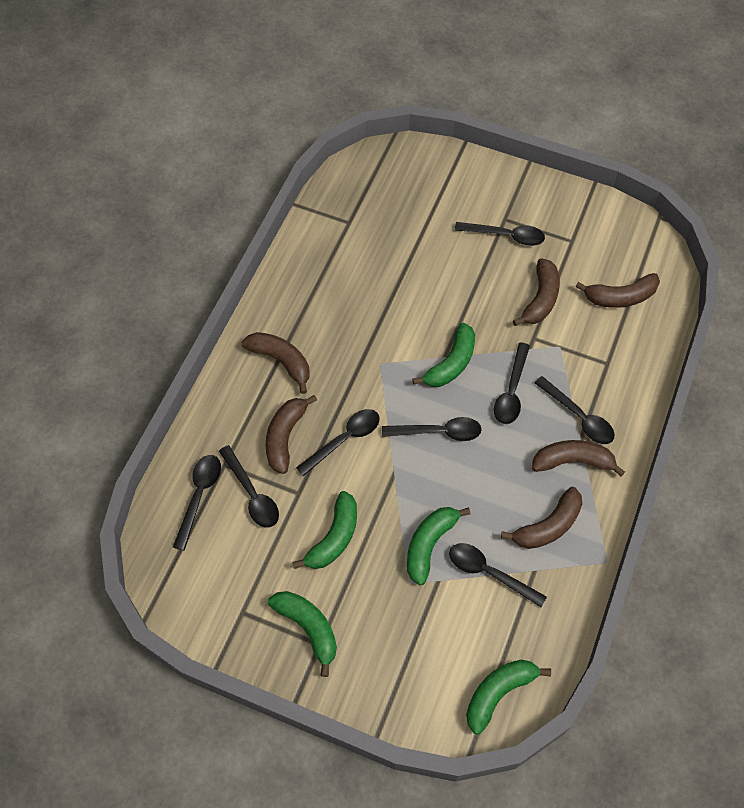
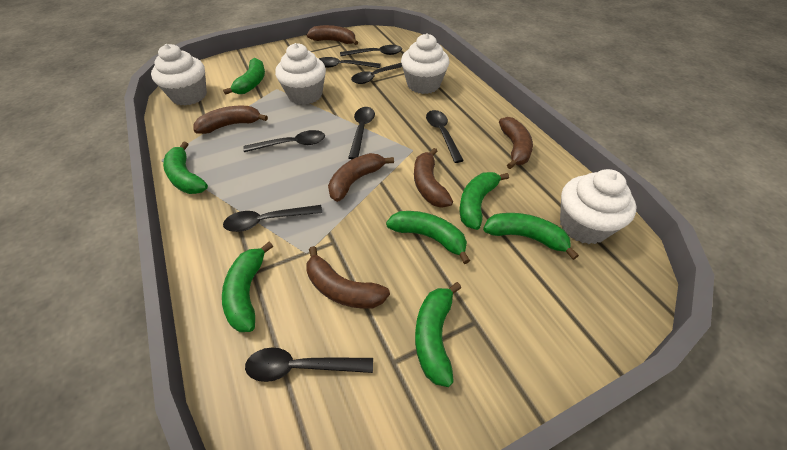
green banana: 5 -> 7
white cupcake: 0 -> 4

